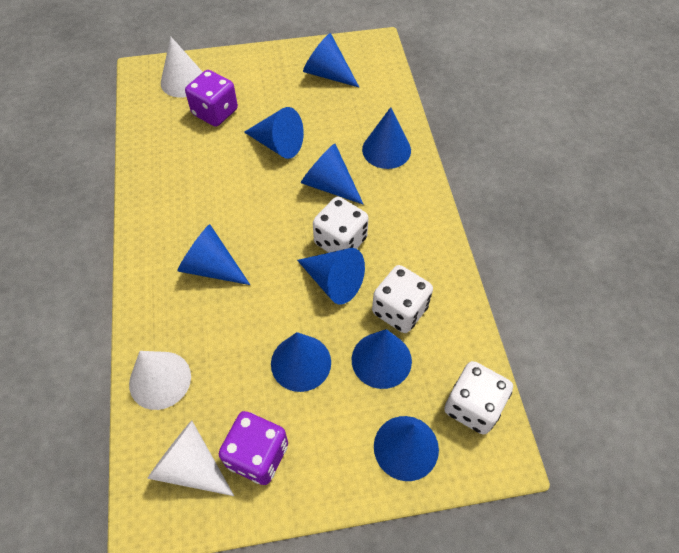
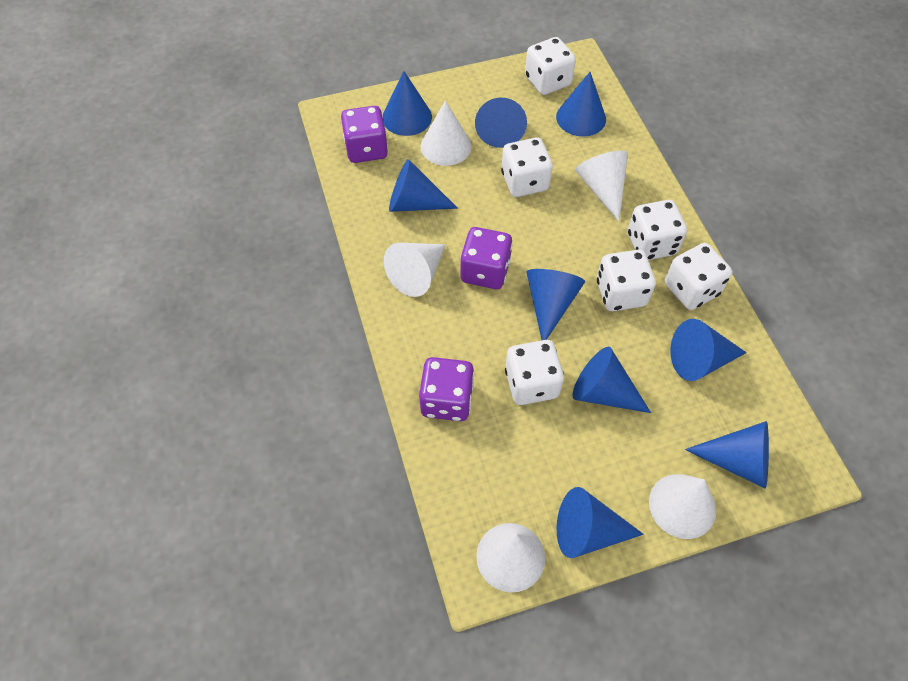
purple dice: 2 -> 3
white cone: 3 -> 5
white dice: 3 -> 6

